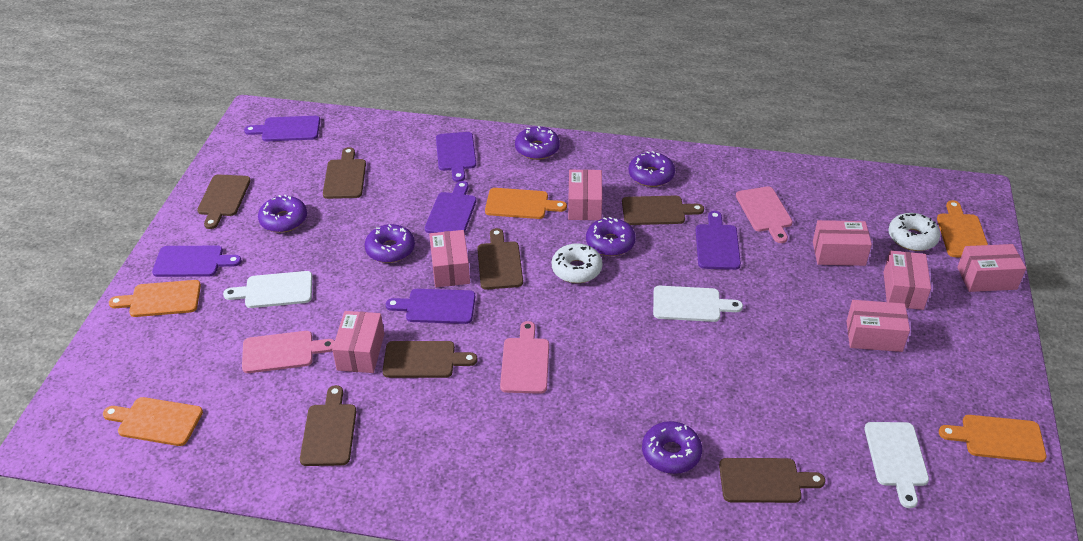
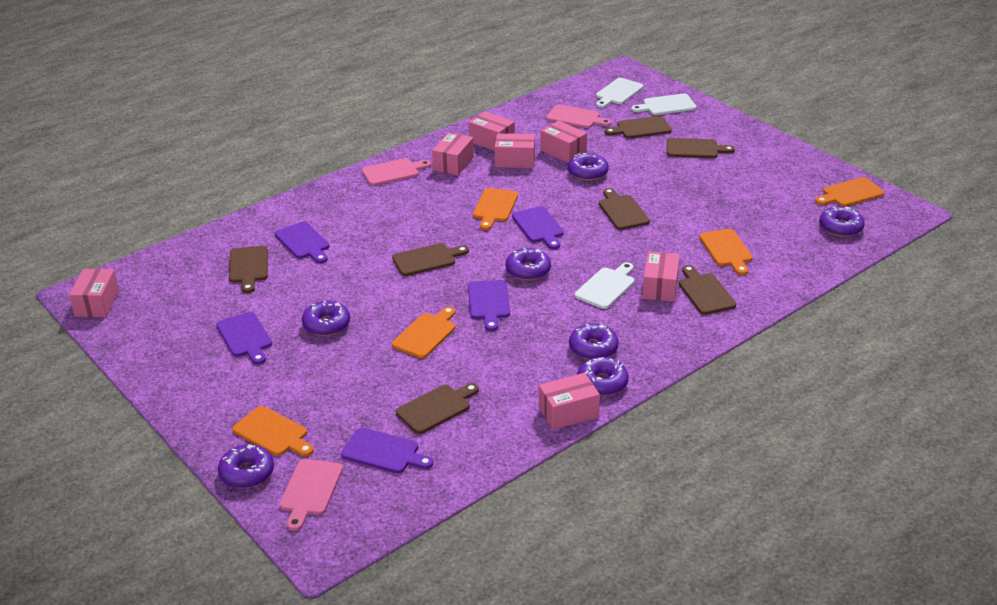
purple cutting board: 6 -> 5
purple donut: 6 -> 7
white donut: 2 -> 0

